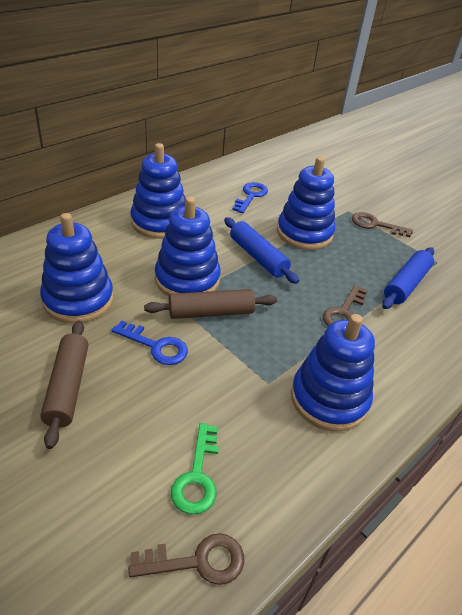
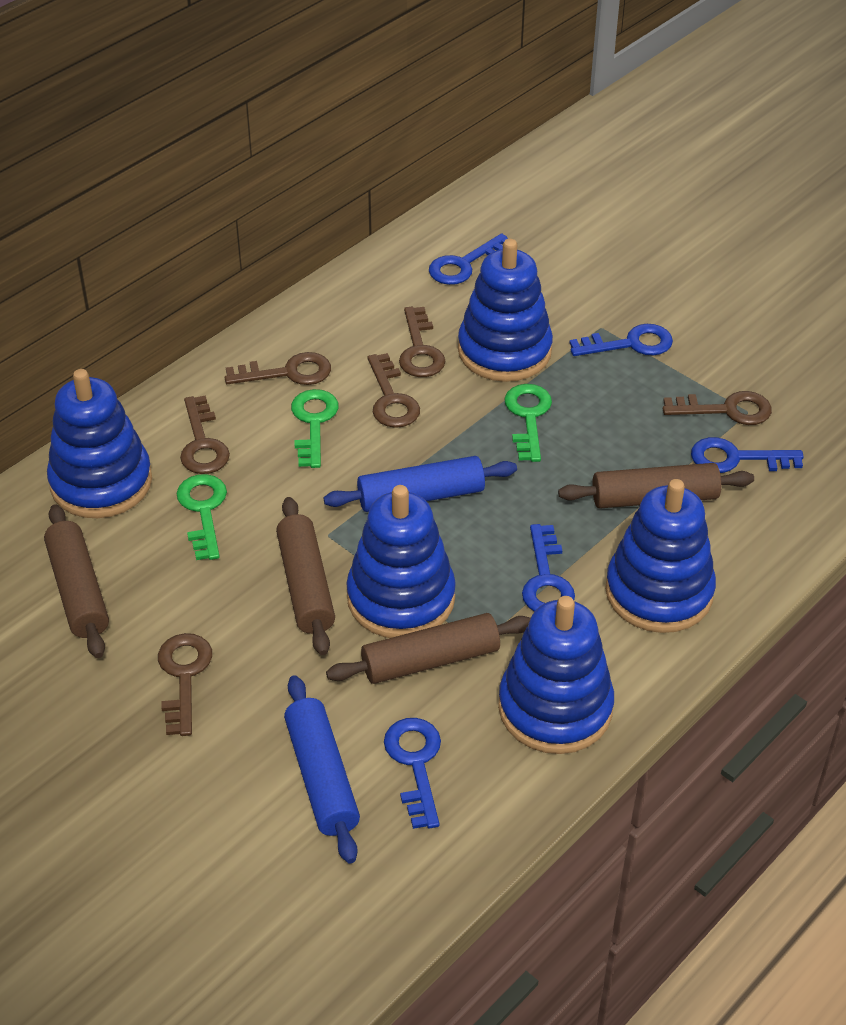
blue key: 2 -> 5
brown key: 3 -> 6
brown rolling pin: 2 -> 4
green key: 1 -> 3

